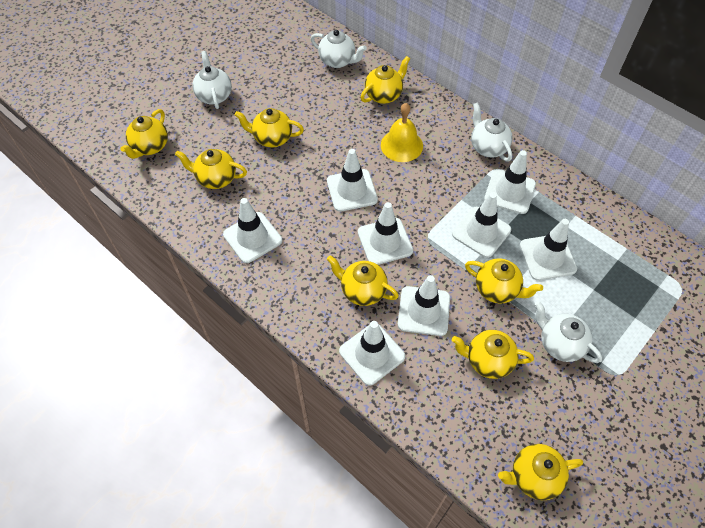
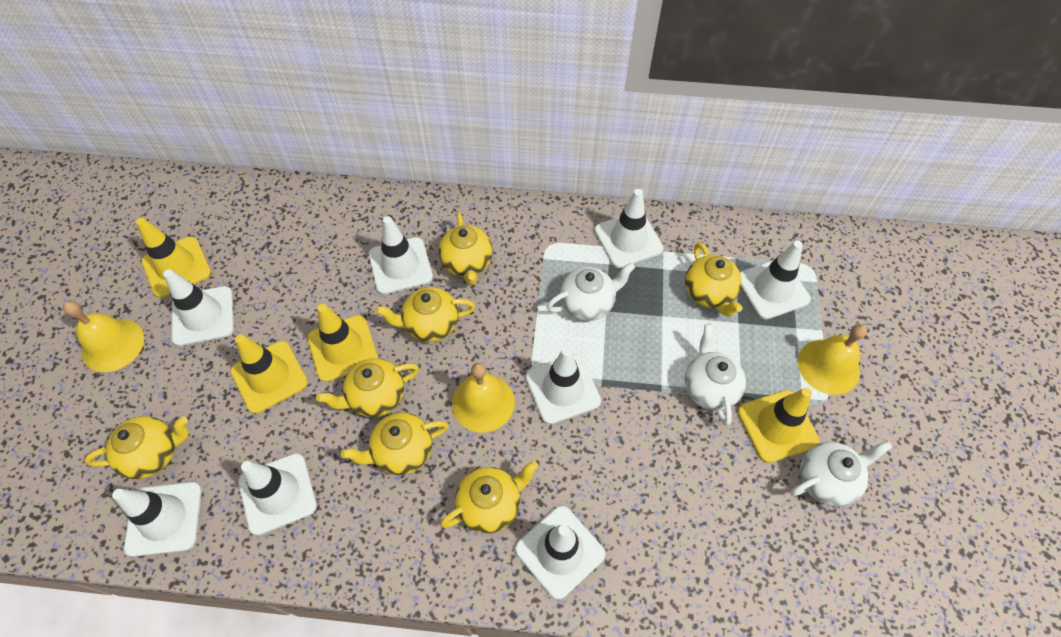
white teapot: 4 -> 3
yellow bell: 1 -> 3
yellow teapot: 8 -> 7
yellow traffic cone: 0 -> 4

